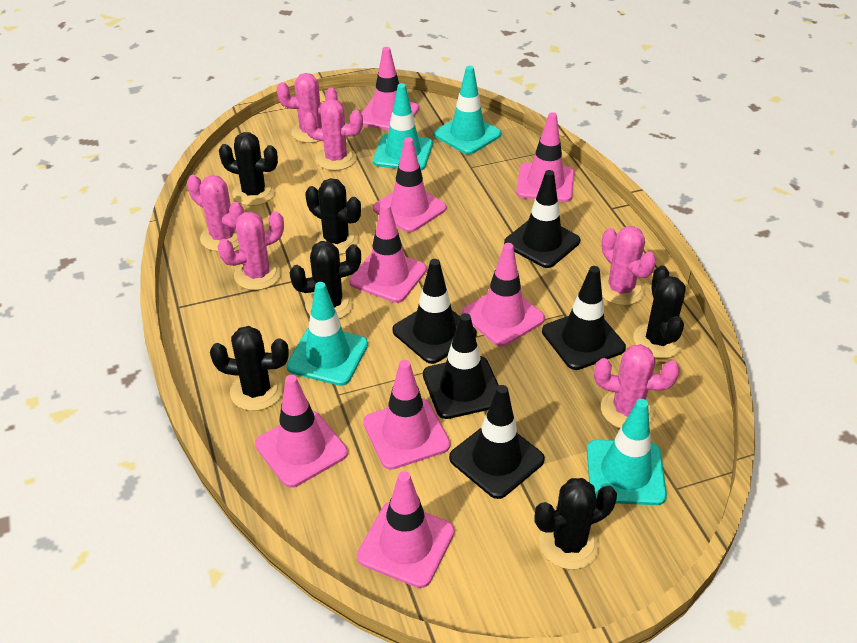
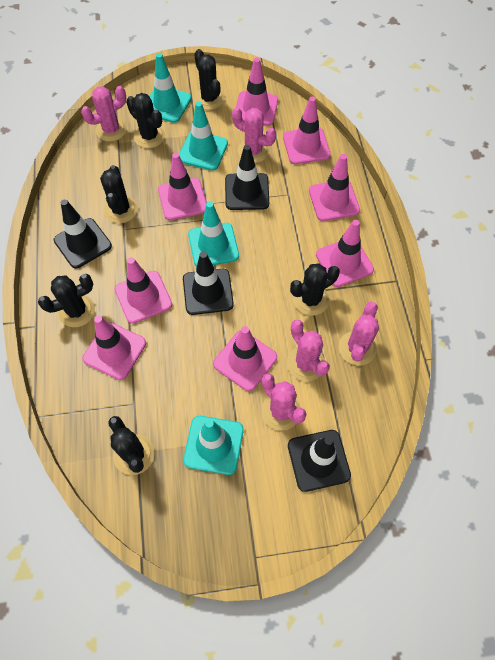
black traffic cone: 5 -> 4
pink cactus: 6 -> 5

